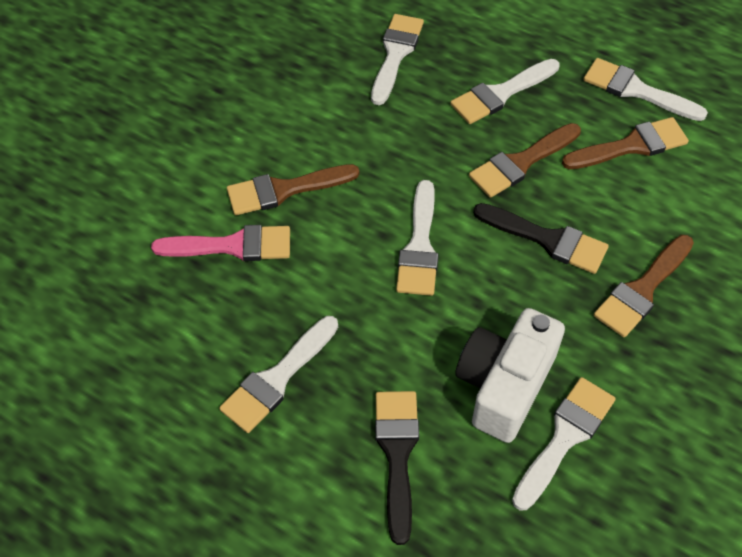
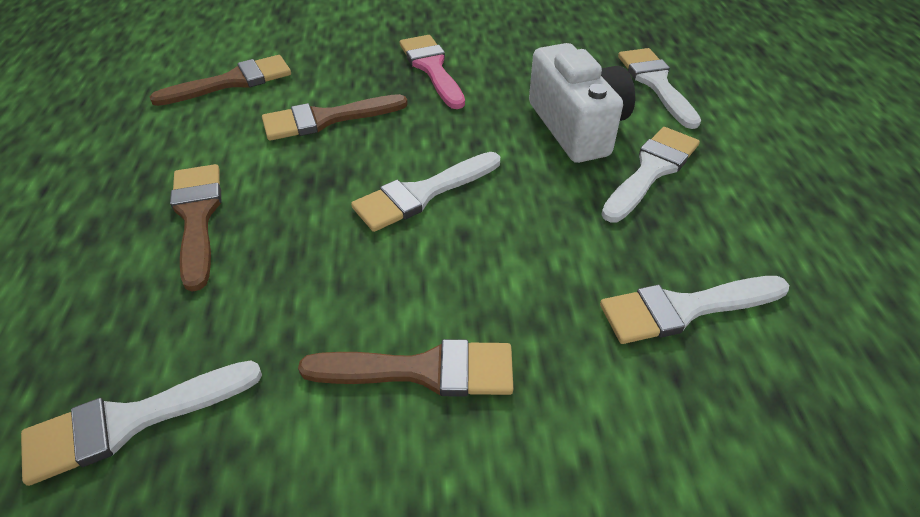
black brush: 2 -> 0
white brush: 6 -> 5

